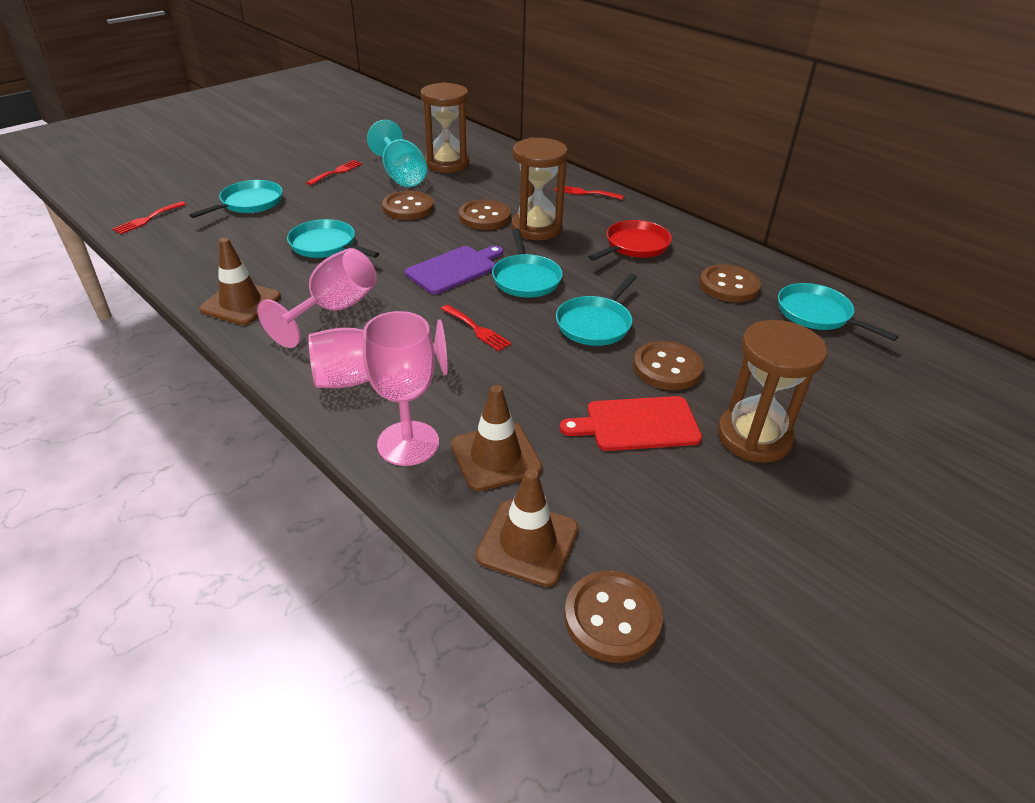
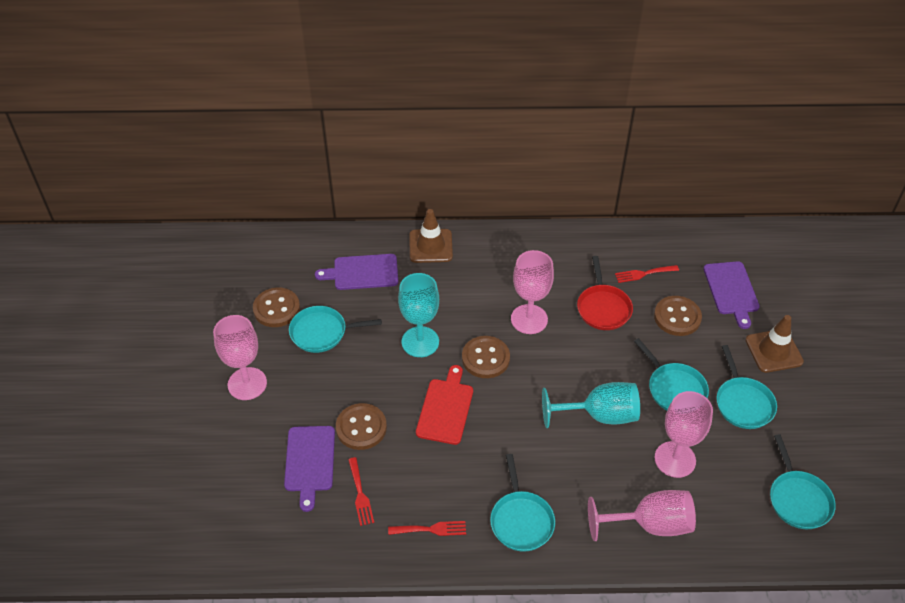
brown button: 5 -> 4
brown hourglass: 3 -> 0
brown traffic cone: 3 -> 2
pink goblet: 3 -> 4
purple cutting board: 1 -> 3
red fork: 4 -> 3
turquoise goblet: 1 -> 2

